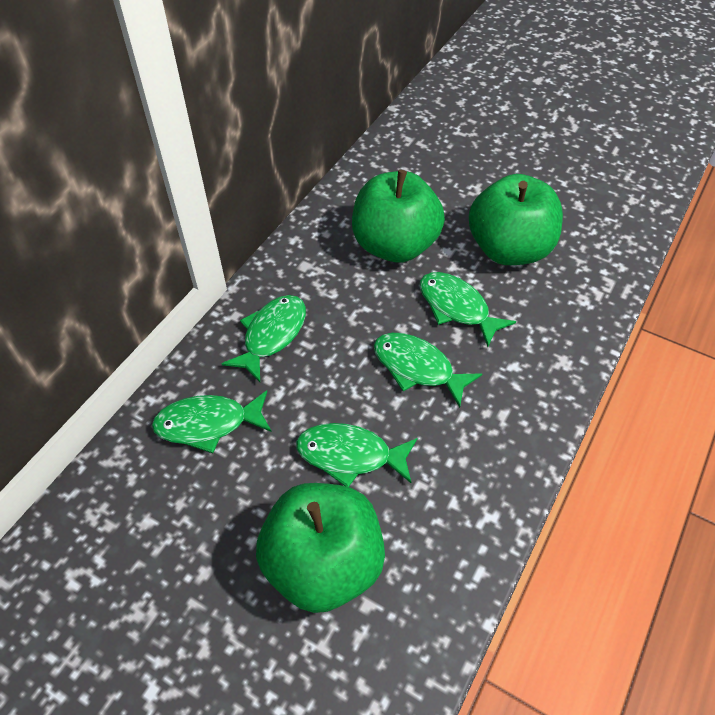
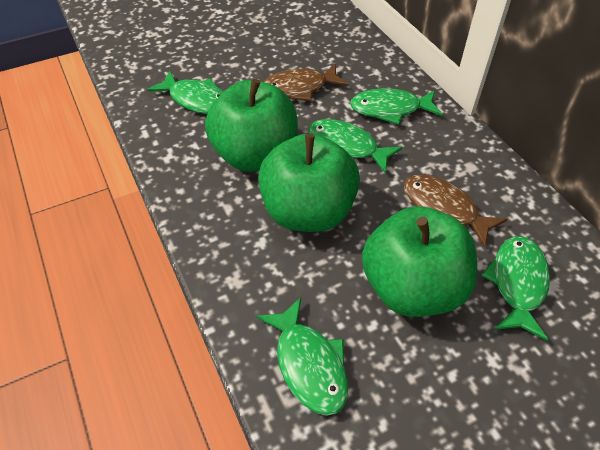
brown fish: 0 -> 2

